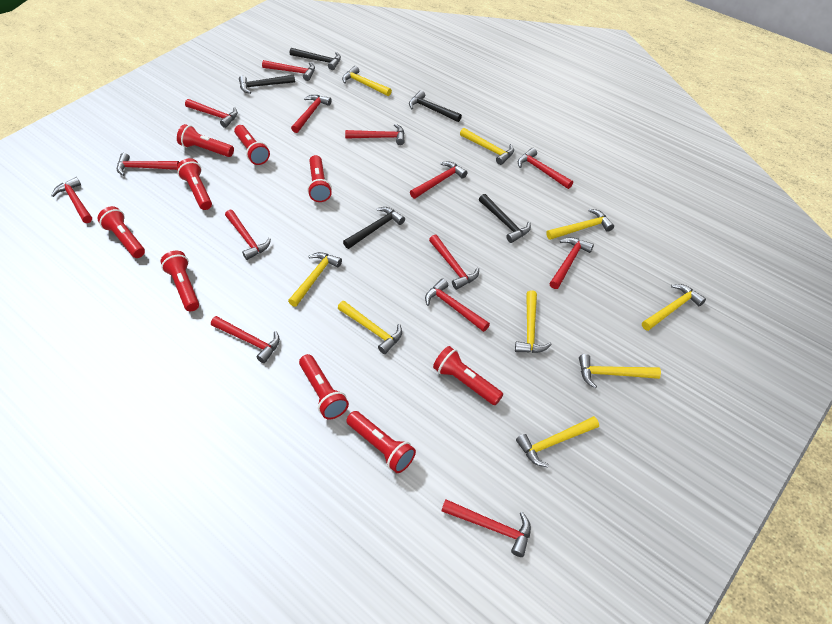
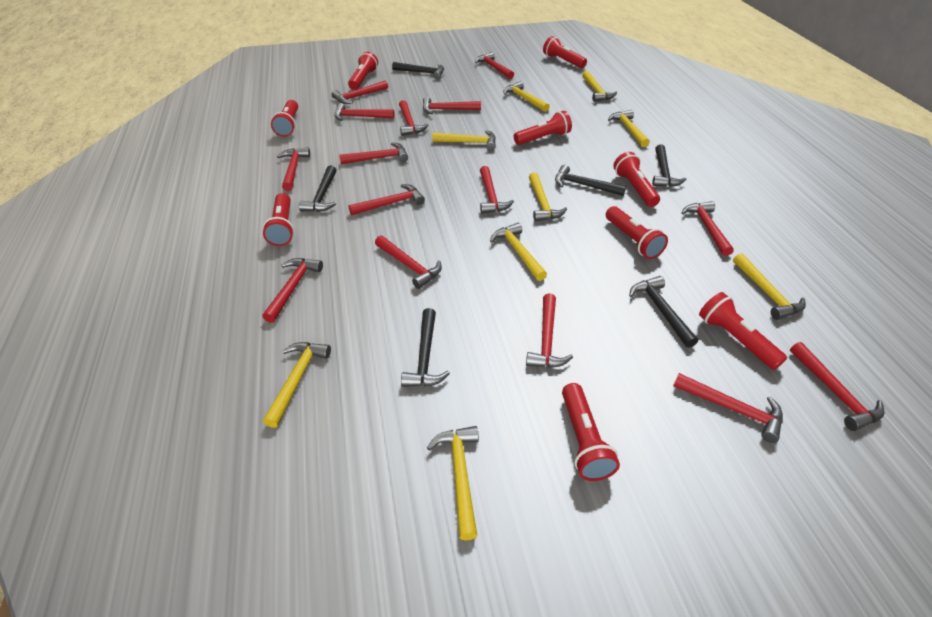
black hammer: 5 -> 6
red hammer: 14 -> 15

